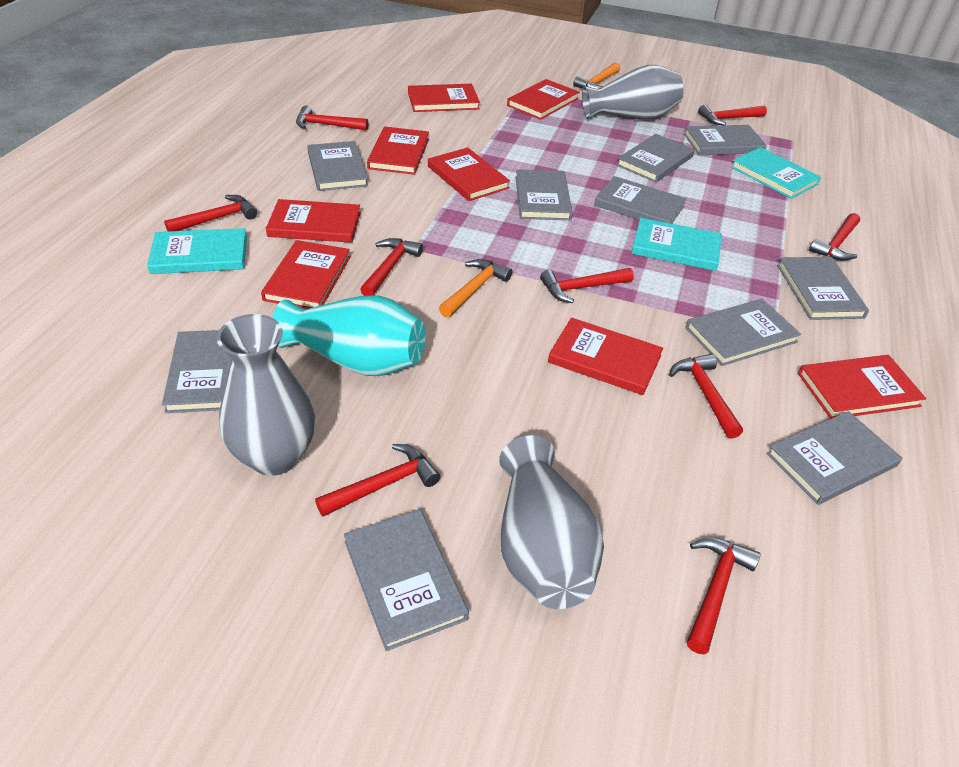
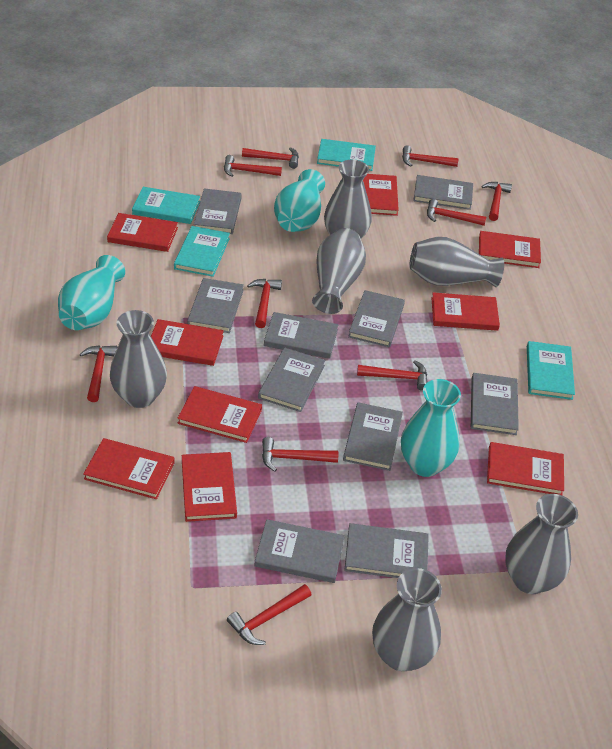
grey vase: 3 -> 6
orange hammer: 2 -> 0
red book: 8 -> 9
red hammer: 9 -> 10
turquoise book: 3 -> 4
turquoise vase: 1 -> 3

